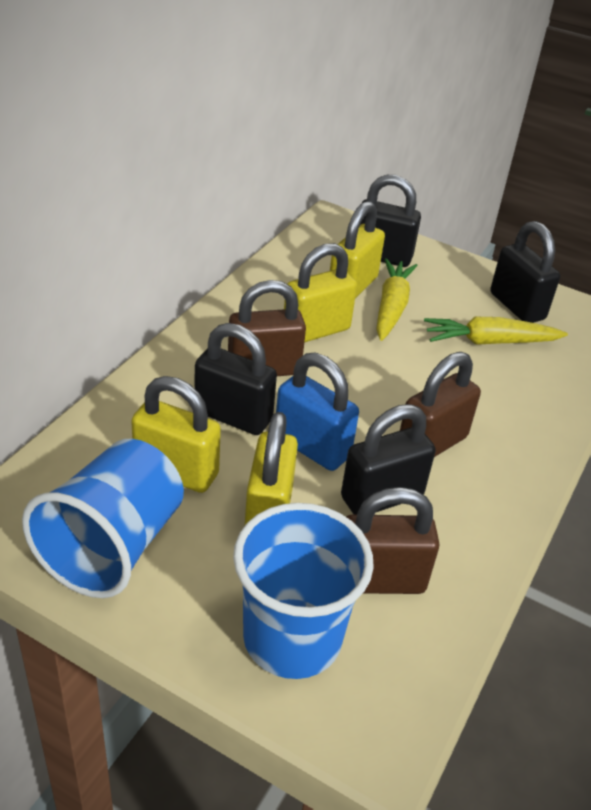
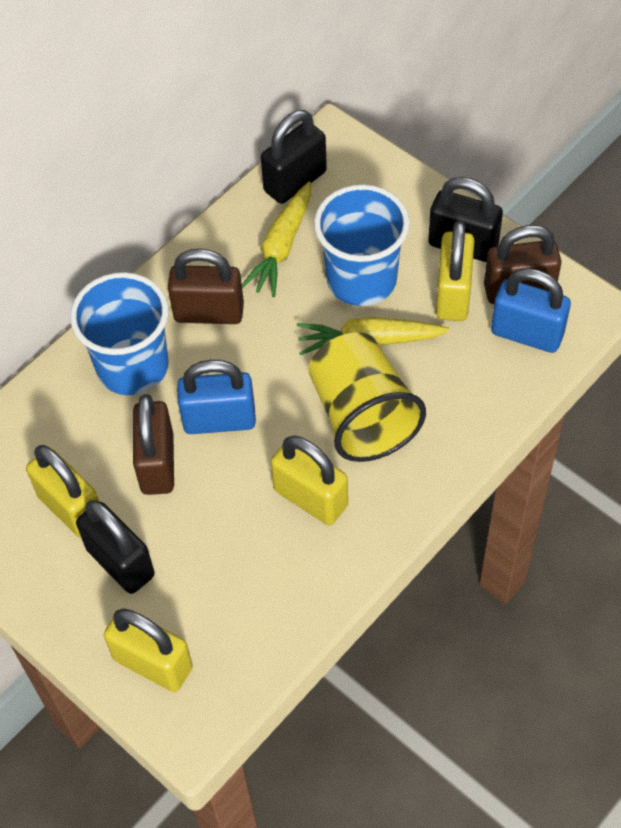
black padlock: 4 -> 3
blue padlock: 1 -> 2
yellow cup: 0 -> 1

